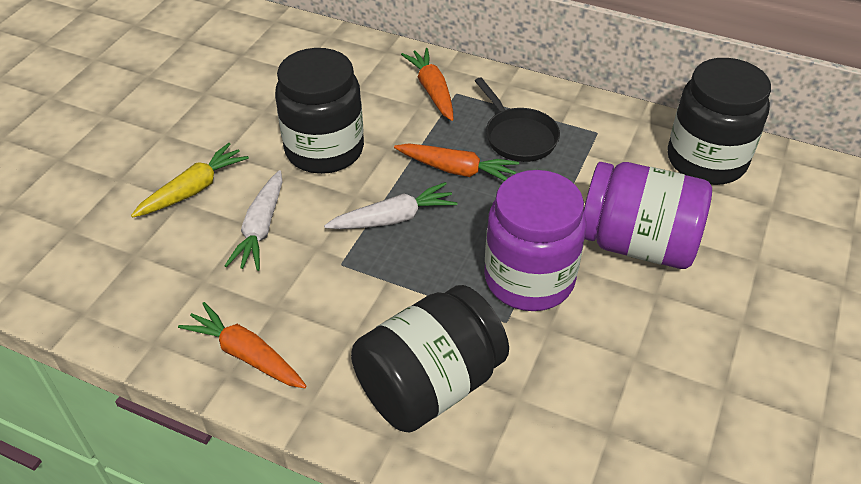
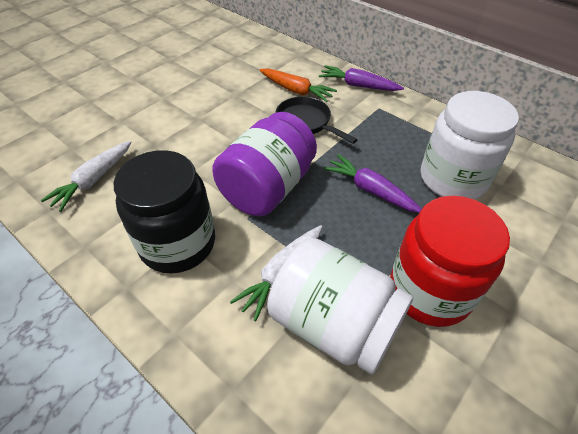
black jar: 3 -> 1
orange carrot: 3 -> 1
purple carrot: 0 -> 2
purple jar: 2 -> 1
red jar: 0 -> 1
white jar: 0 -> 2
yellow carrot: 1 -> 0

